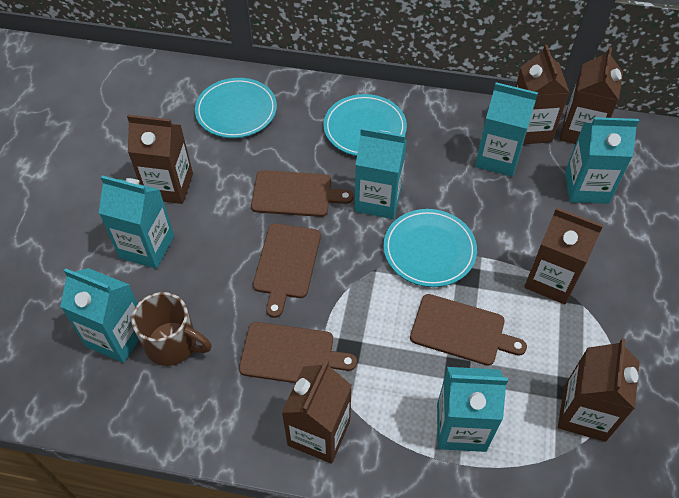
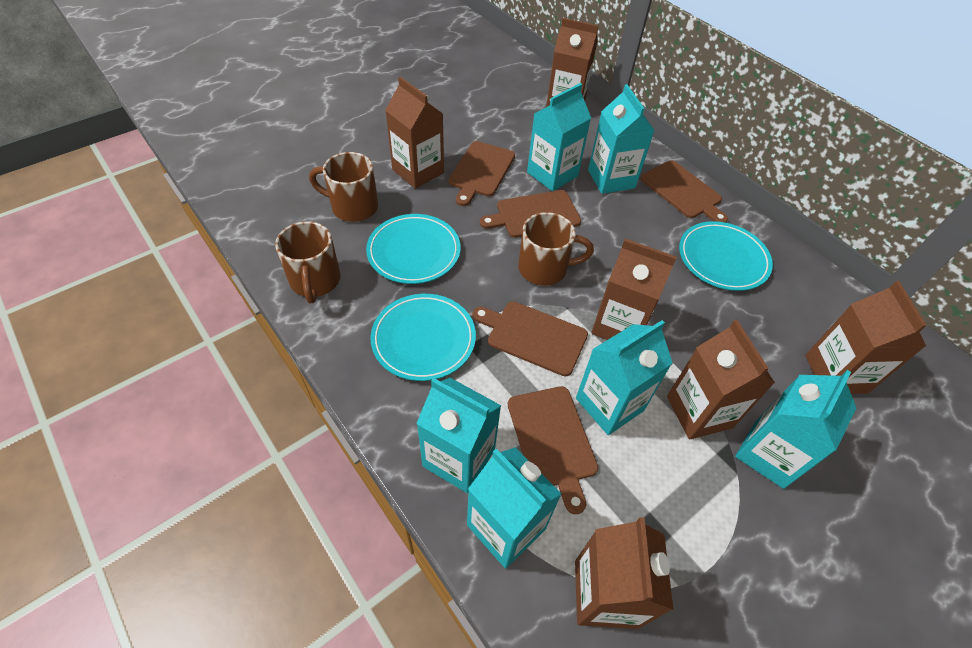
brown cutting board: 4 -> 5
brown mug: 1 -> 3

